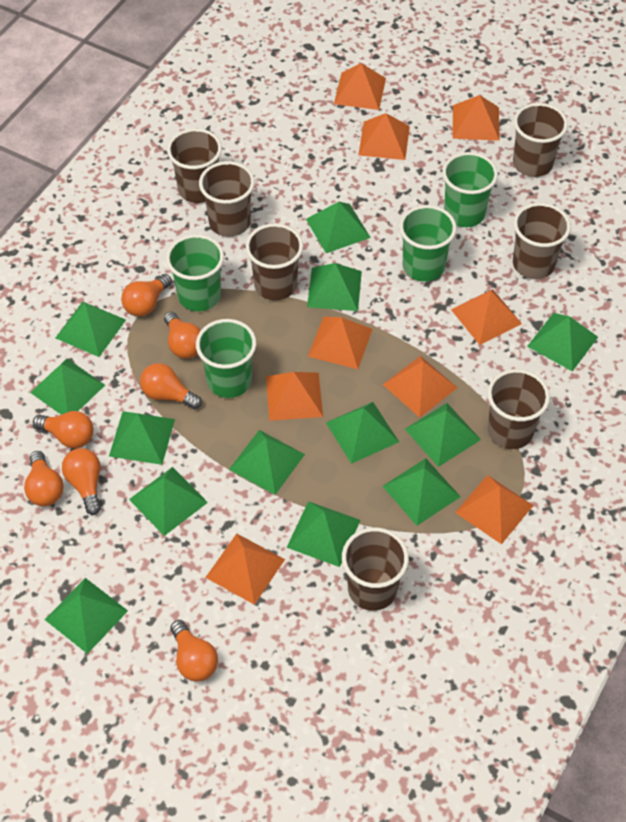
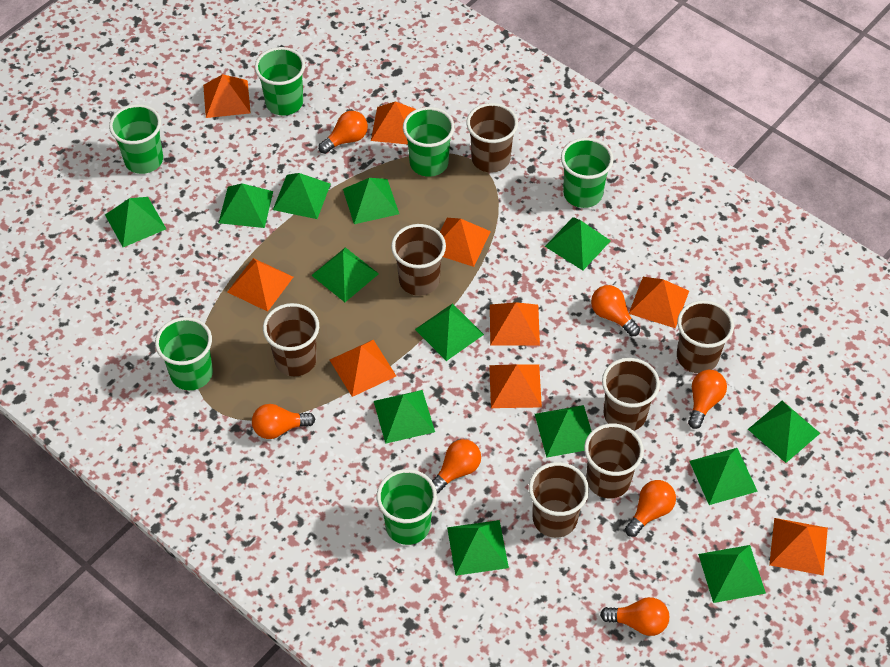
green cup: 4 -> 6

